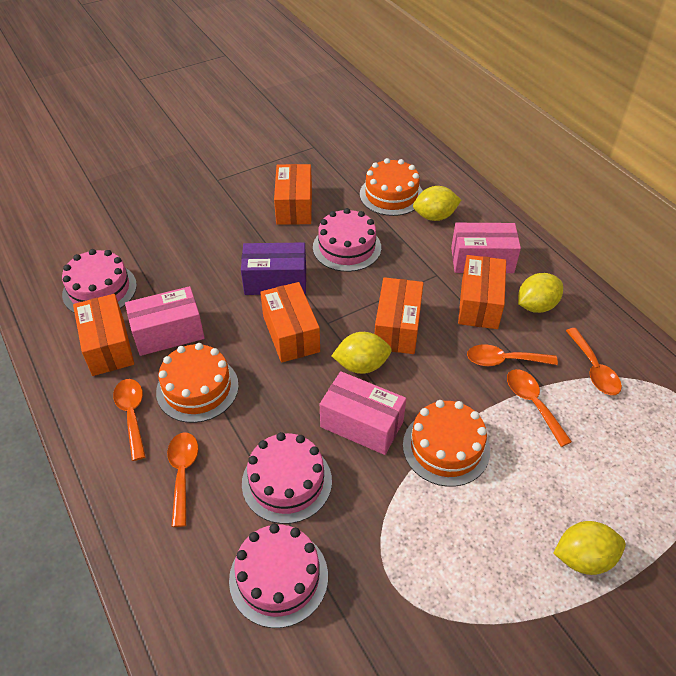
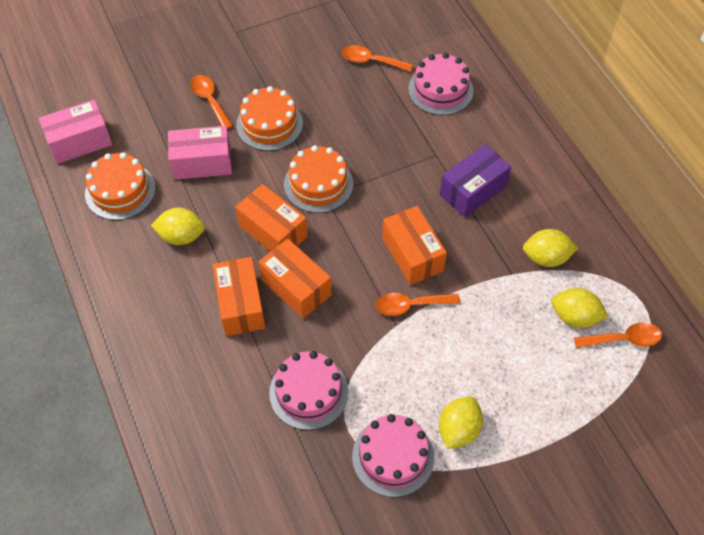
orange box: 5 -> 4
orange spoon: 5 -> 4
pink box: 3 -> 2
pink cake: 4 -> 3

